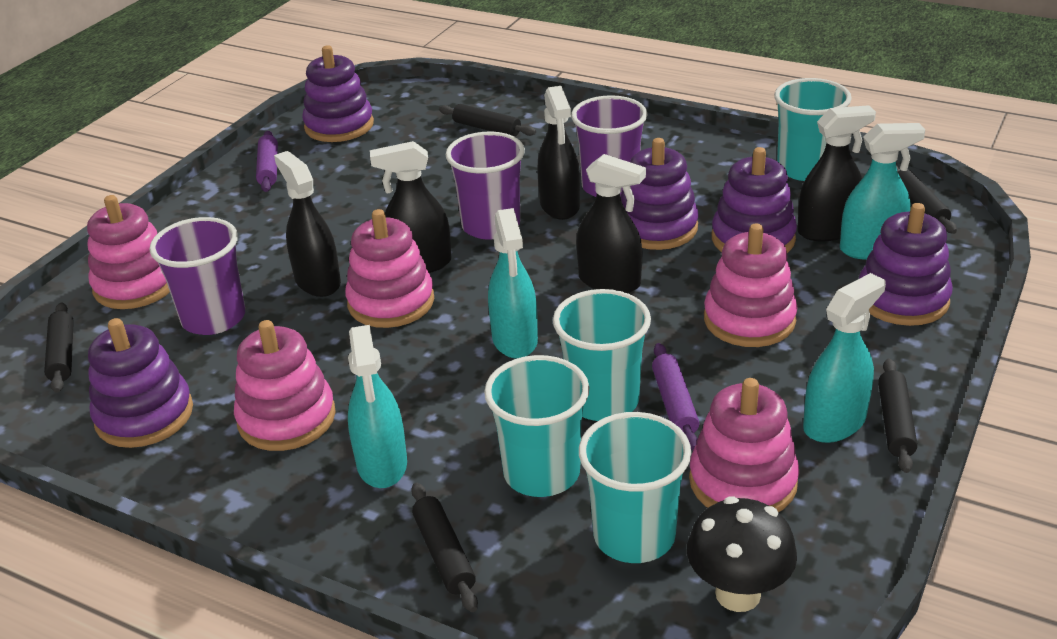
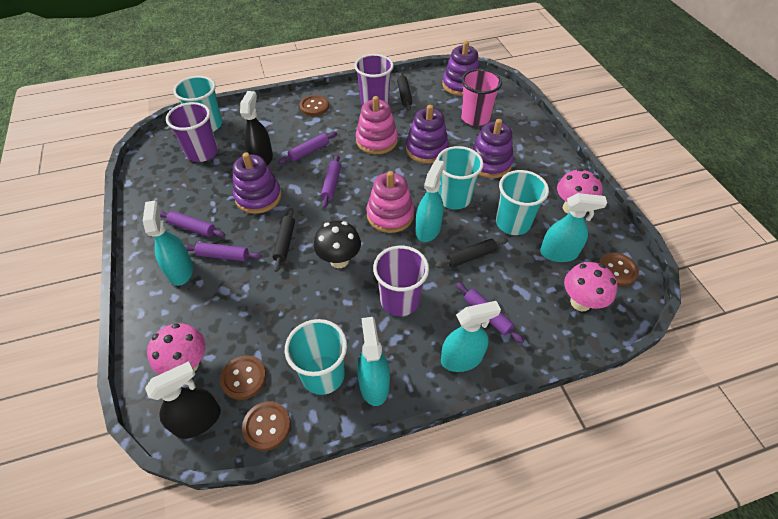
black rolling pin: 5 -> 3
black spray bottle: 5 -> 2
brown button: 0 -> 4
pink cup: 0 -> 1
pink mushroom: 0 -> 3
pink stacking toy: 5 -> 2
purple rolling pin: 2 -> 5
purple stacking toy: 5 -> 4
turquoise spray bottle: 4 -> 5

